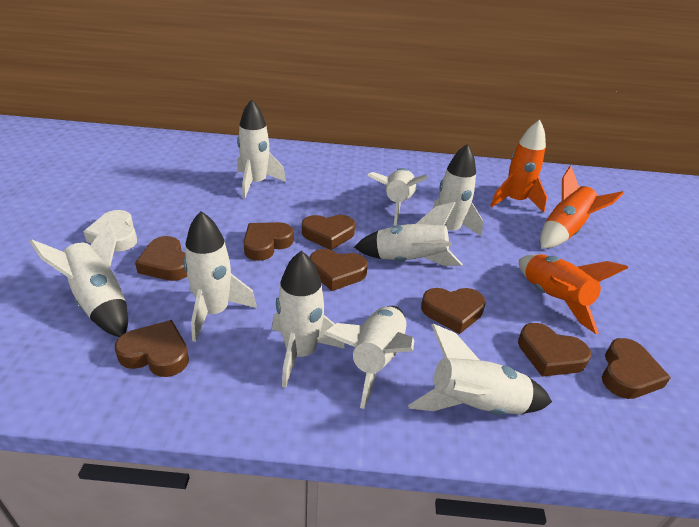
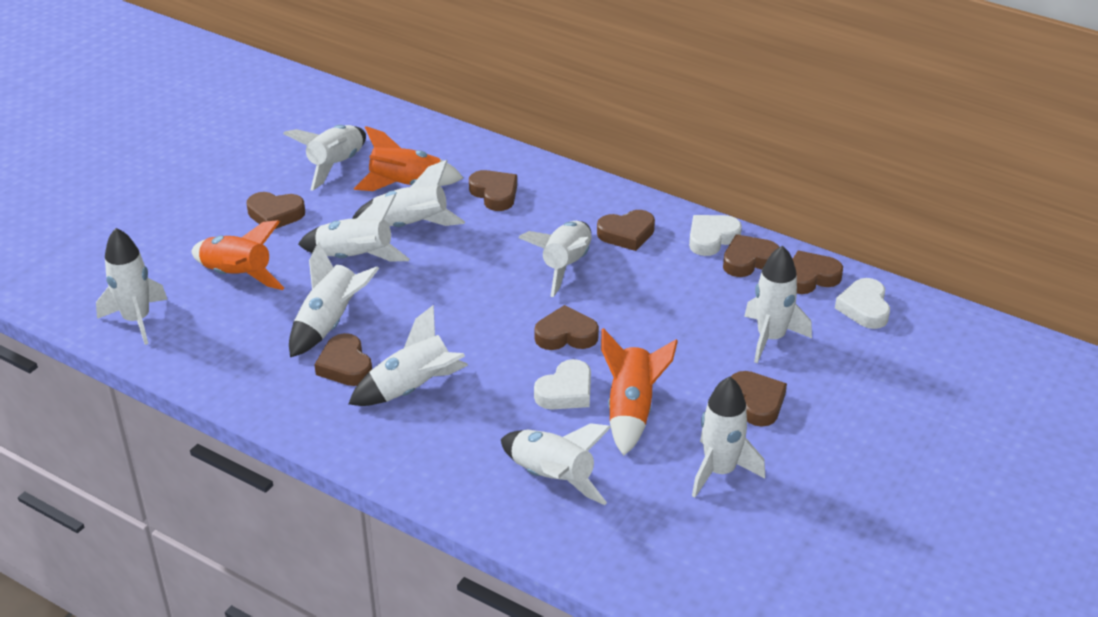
white heart: 1 -> 3
white rocket: 9 -> 10

